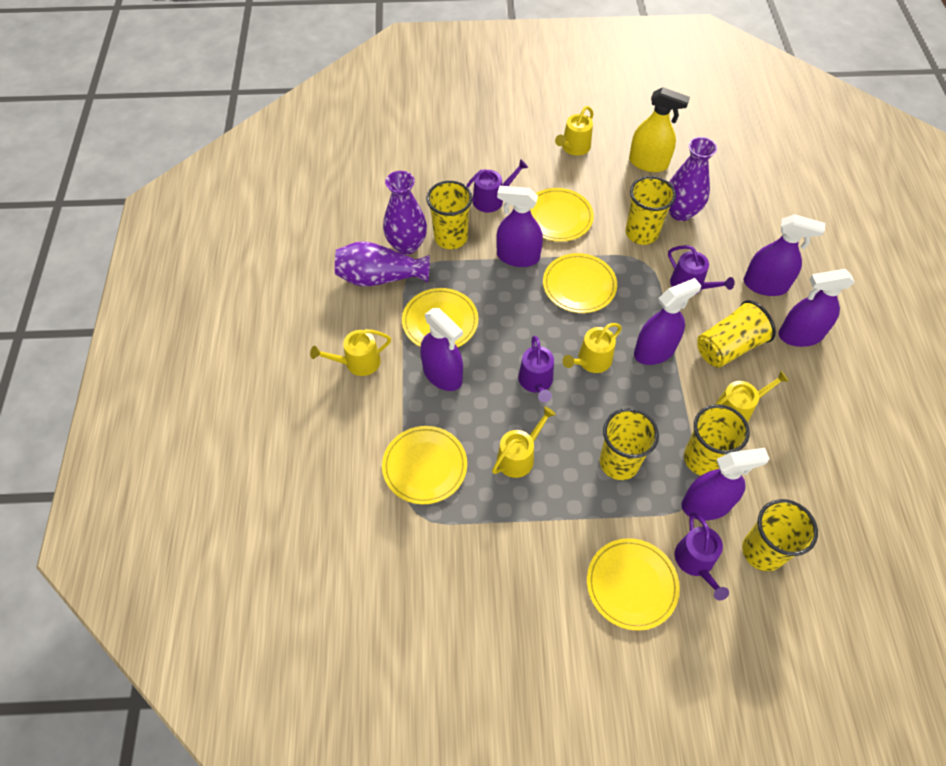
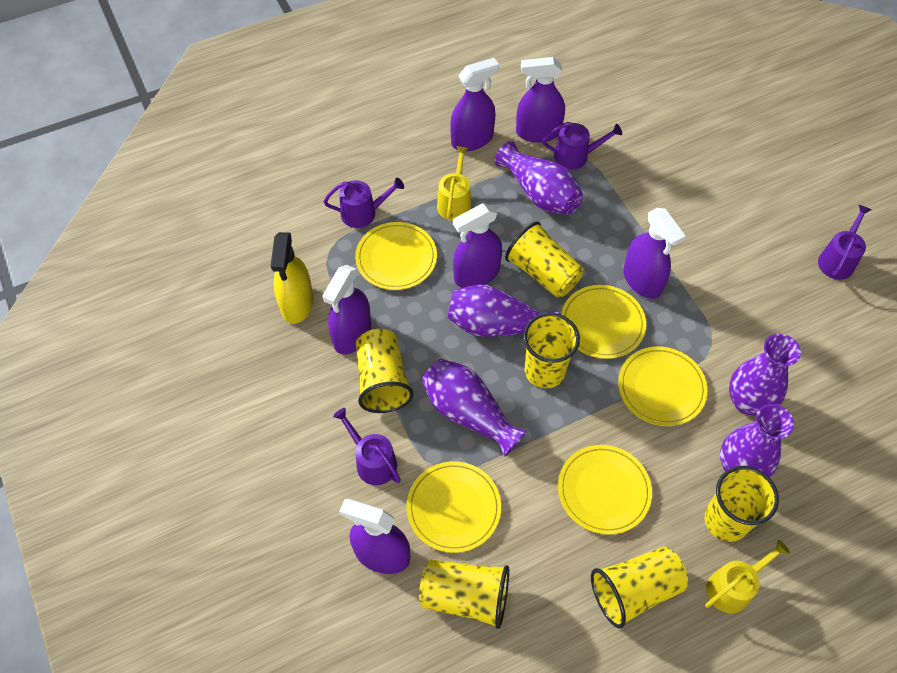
purple vase: 3 -> 5
yellow watering can: 5 -> 2

